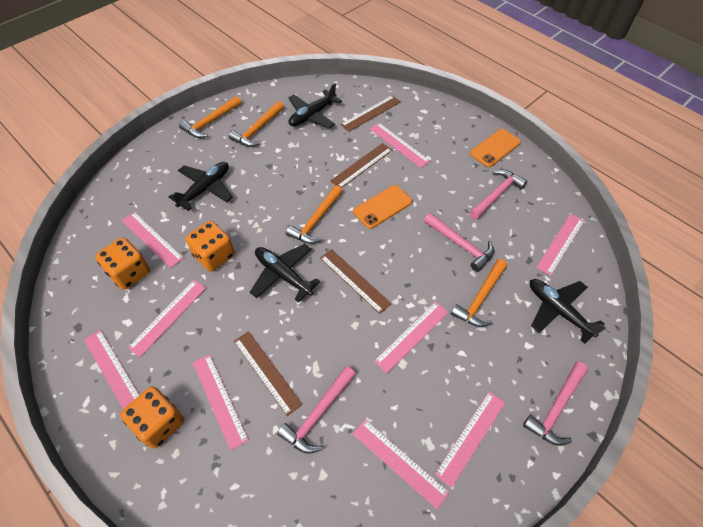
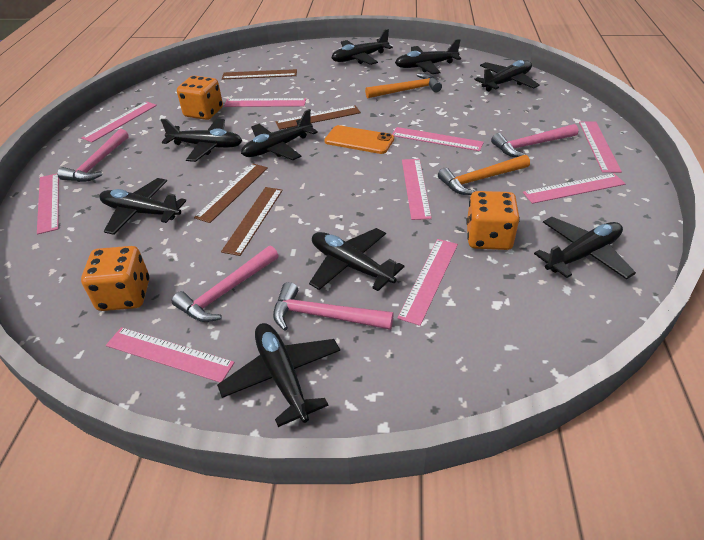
black plane: 4 -> 9
orange hammer: 4 -> 2
orange phone: 2 -> 1

